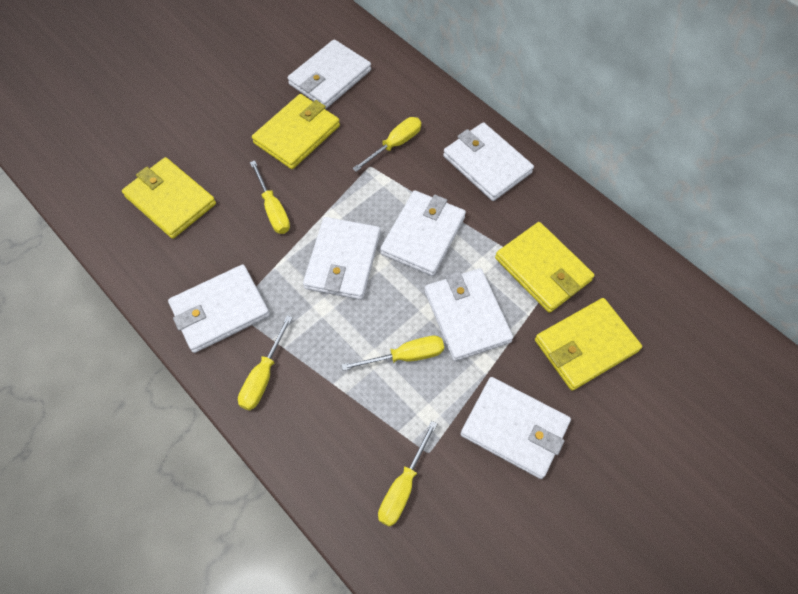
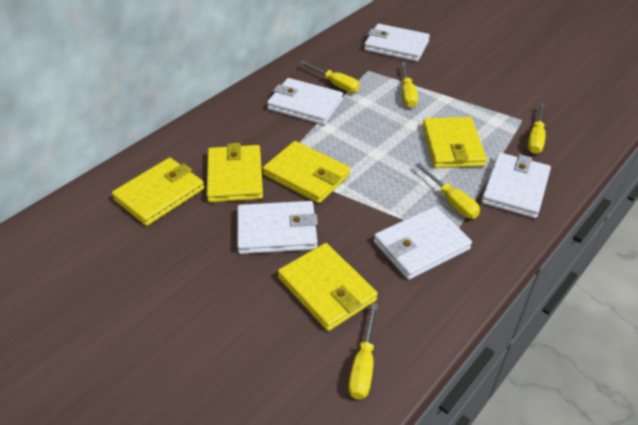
white wallet: 7 -> 5
yellow wallet: 4 -> 5

